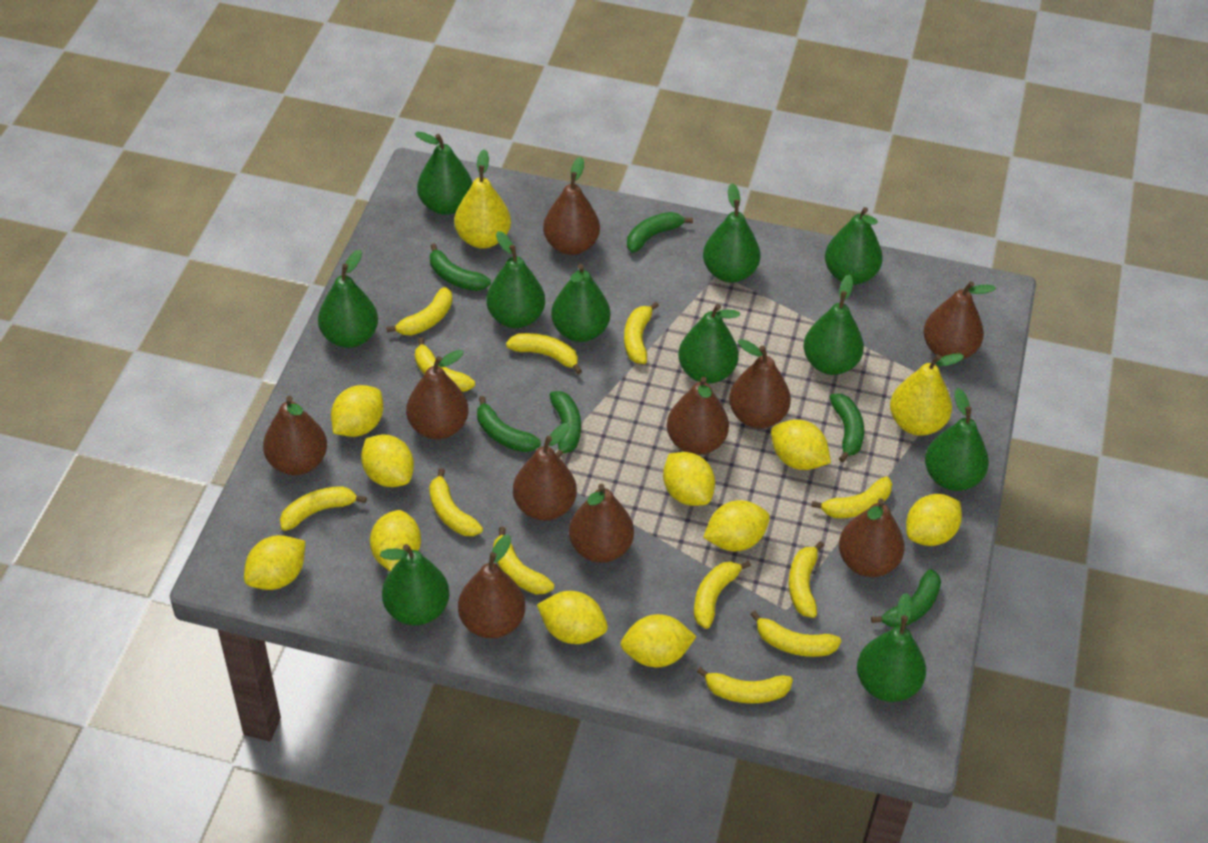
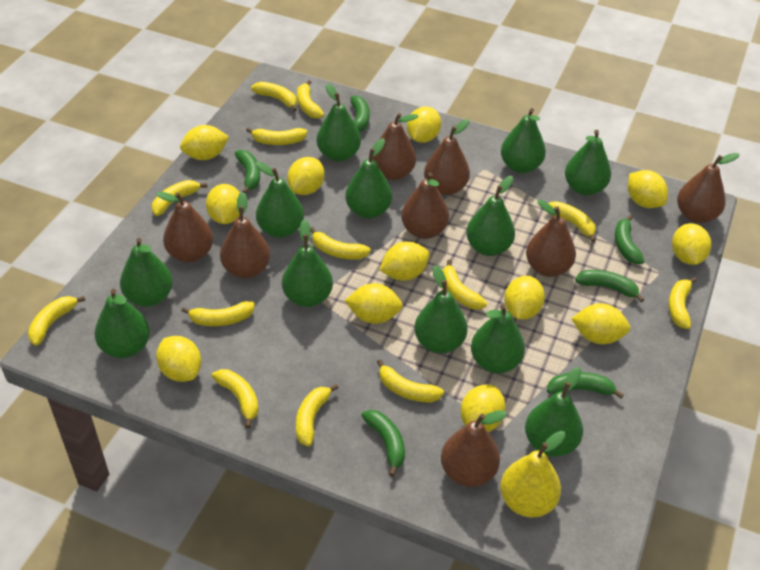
brown pear: 10 -> 8
green pear: 11 -> 12
yellow banana: 12 -> 13
yellow lemon: 10 -> 12
yellow pear: 2 -> 1

